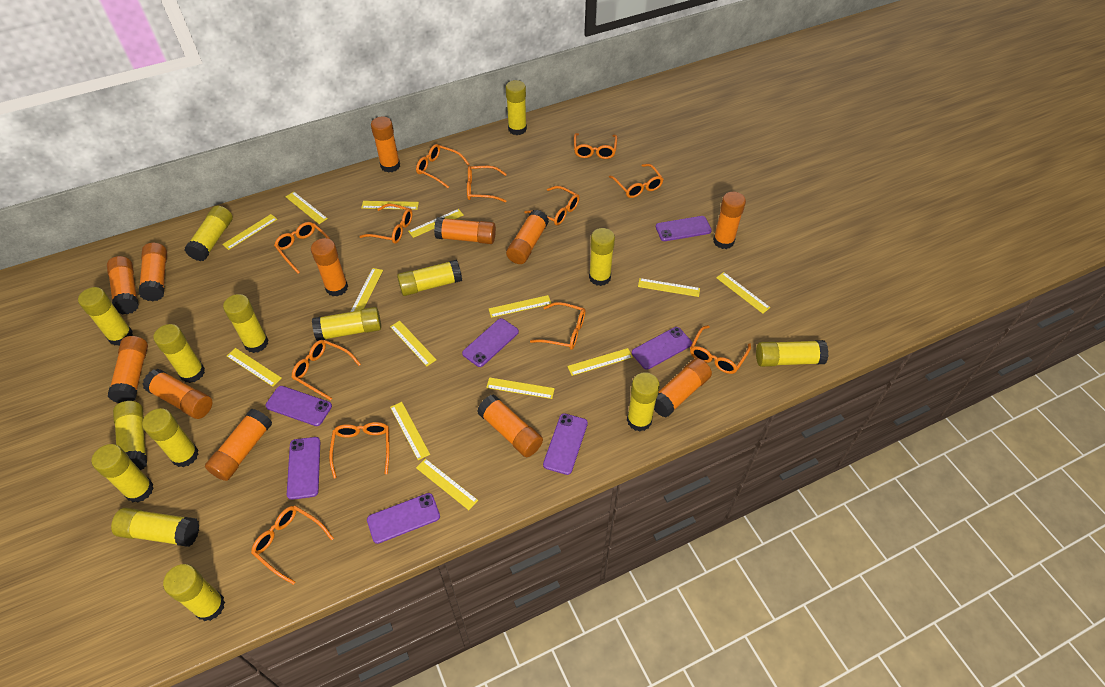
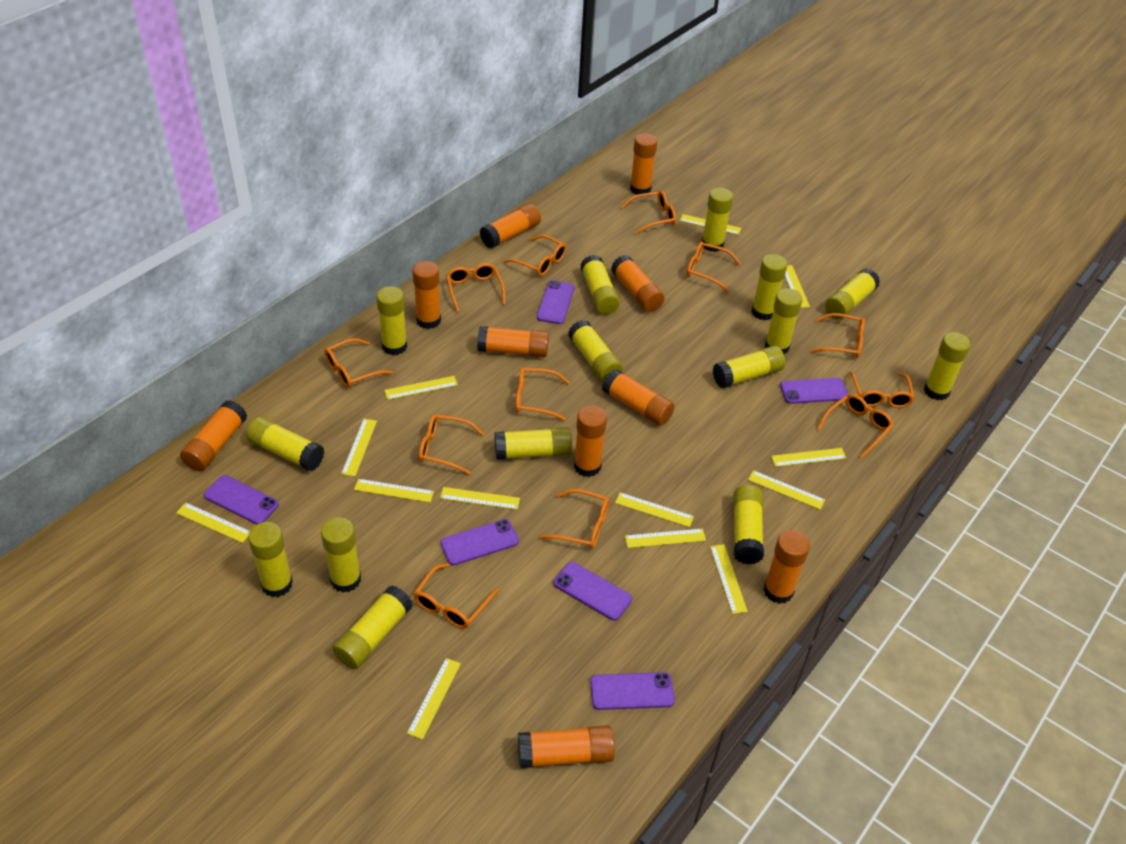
orange glue stick: 12 -> 10
purple phone: 7 -> 6
yellow ruler: 14 -> 13

